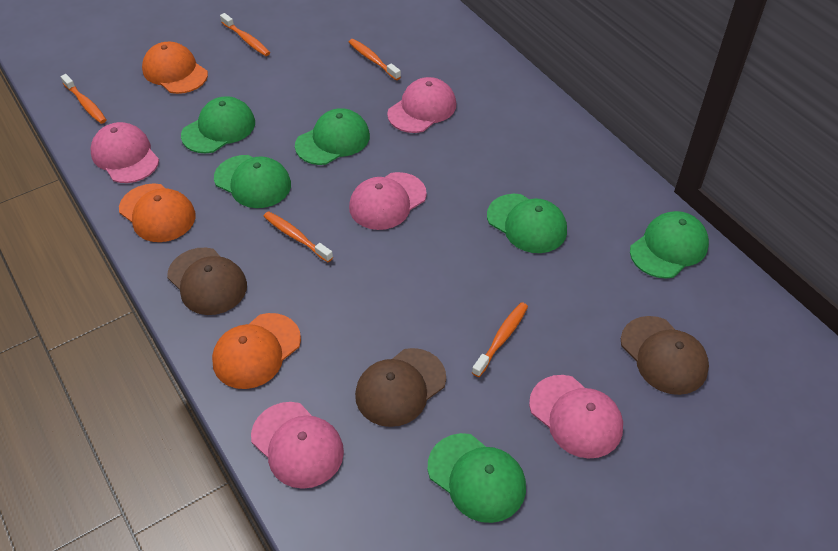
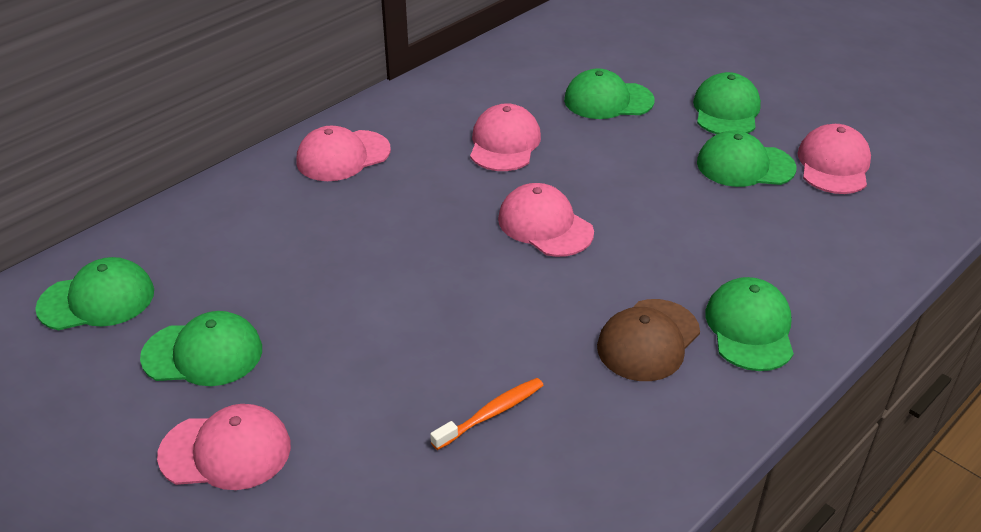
brown cap: 3 -> 1
orange cap: 3 -> 0
orange toothbrush: 5 -> 1

